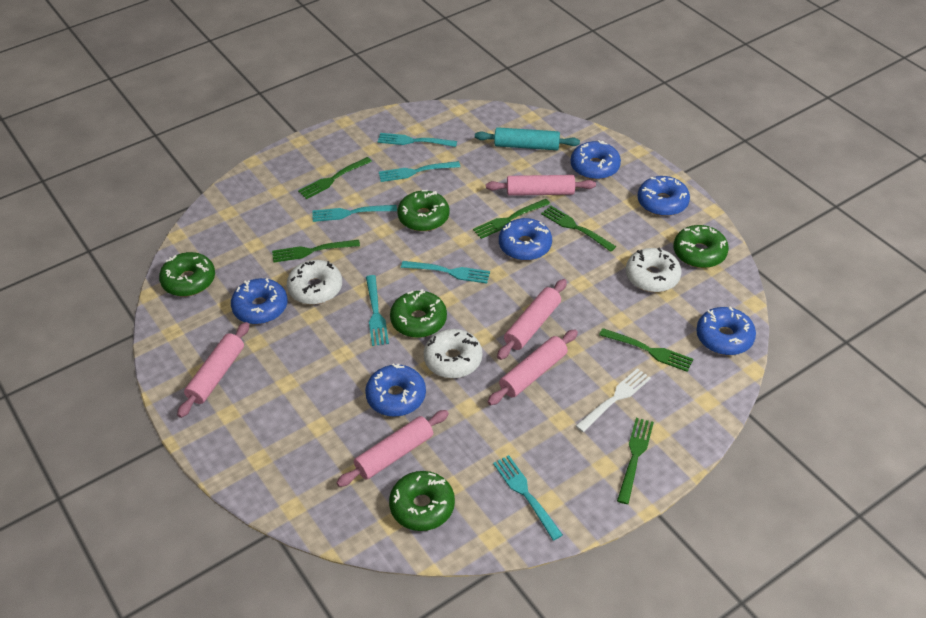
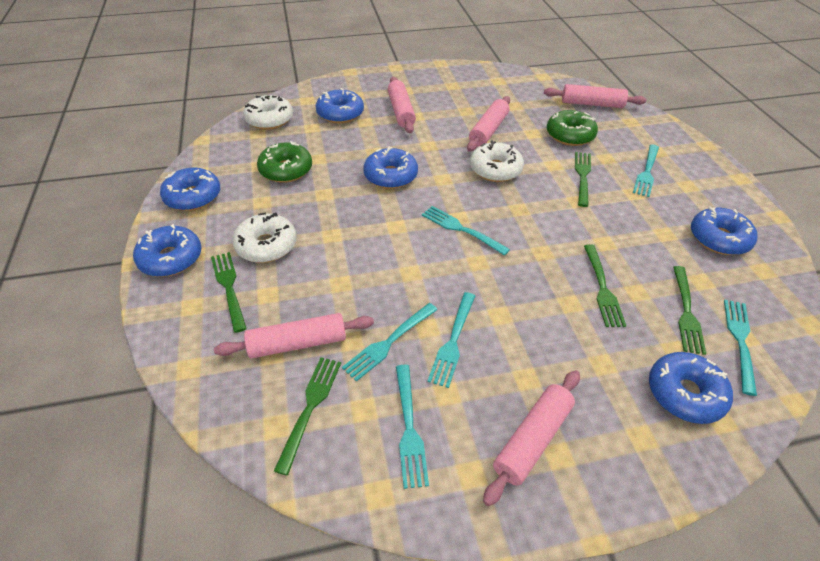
green donut: 5 -> 2
green fork: 6 -> 5
turquoise rolling pin: 1 -> 0
white fork: 1 -> 0

